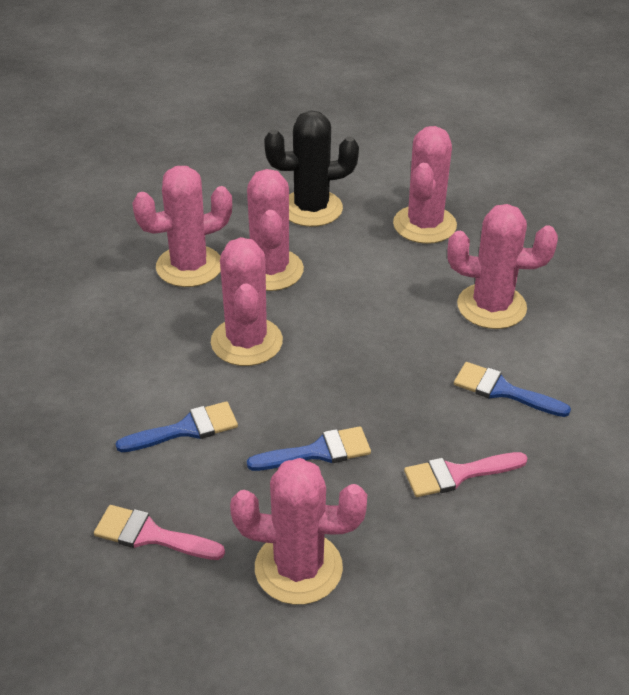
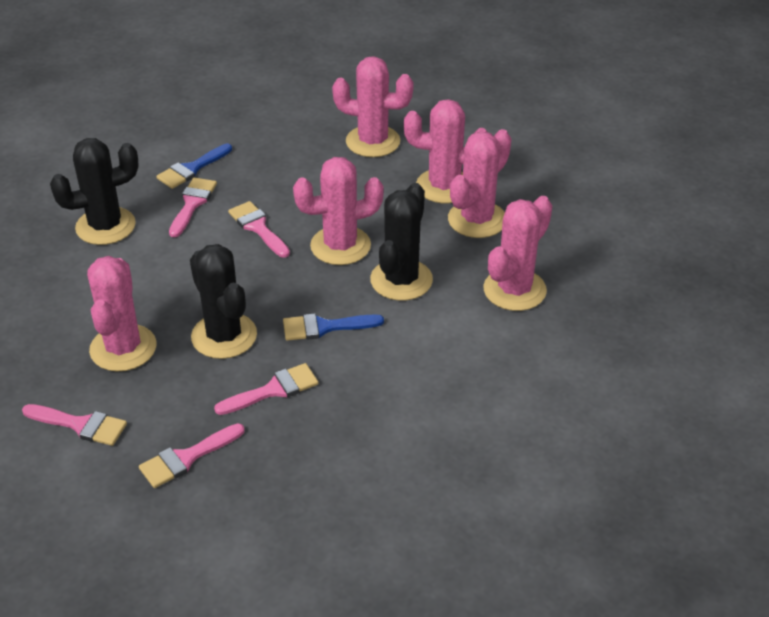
black cactus: 1 -> 3
blue brush: 3 -> 2
pink brush: 2 -> 5

